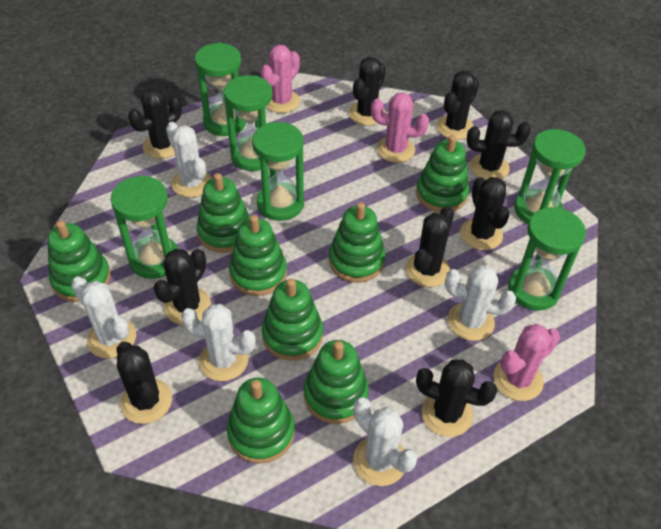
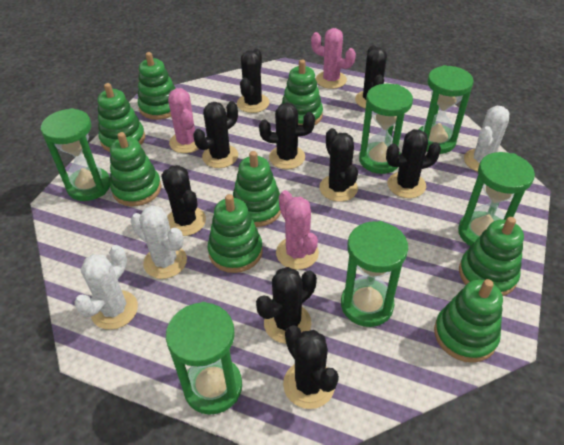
white cactus: 5 -> 3

